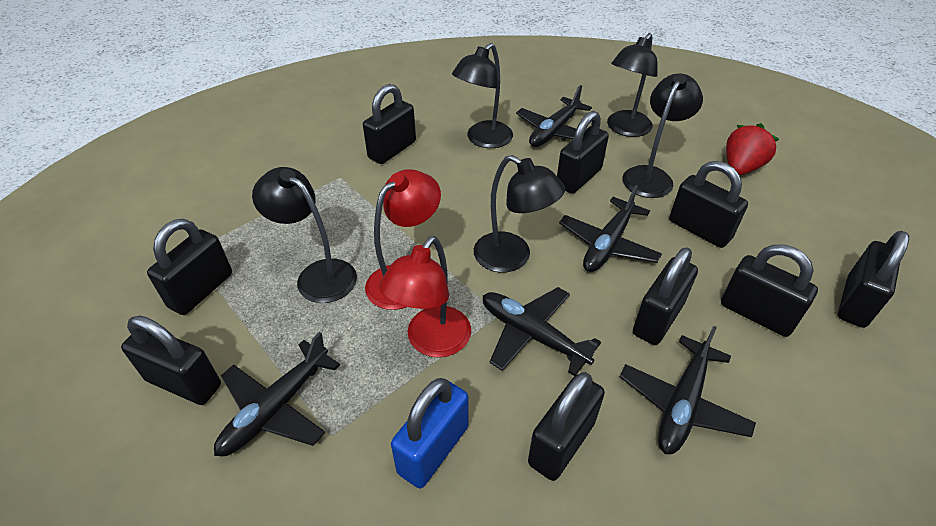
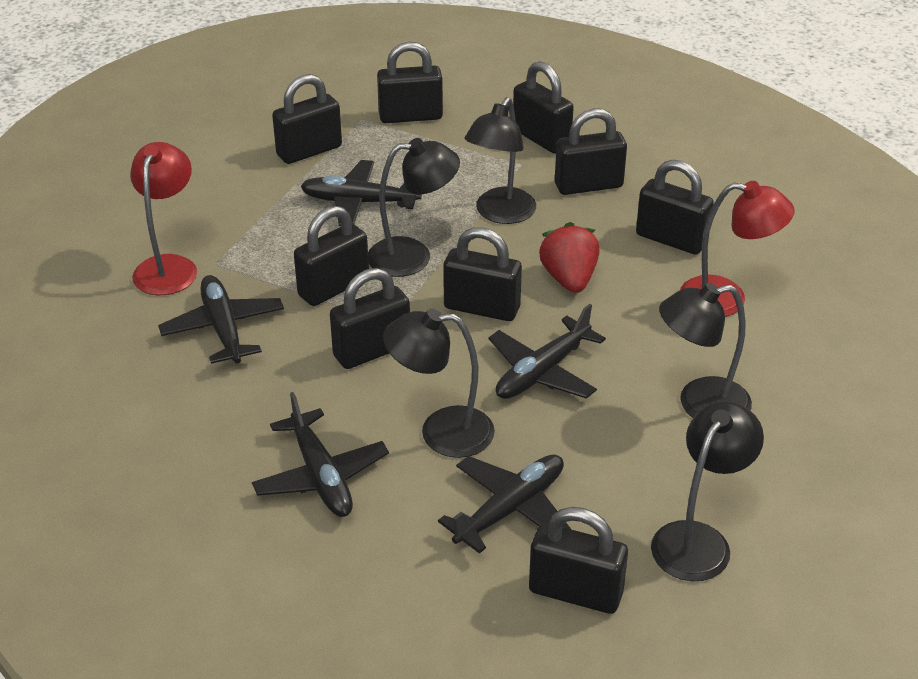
blue padlock: 1 -> 0

